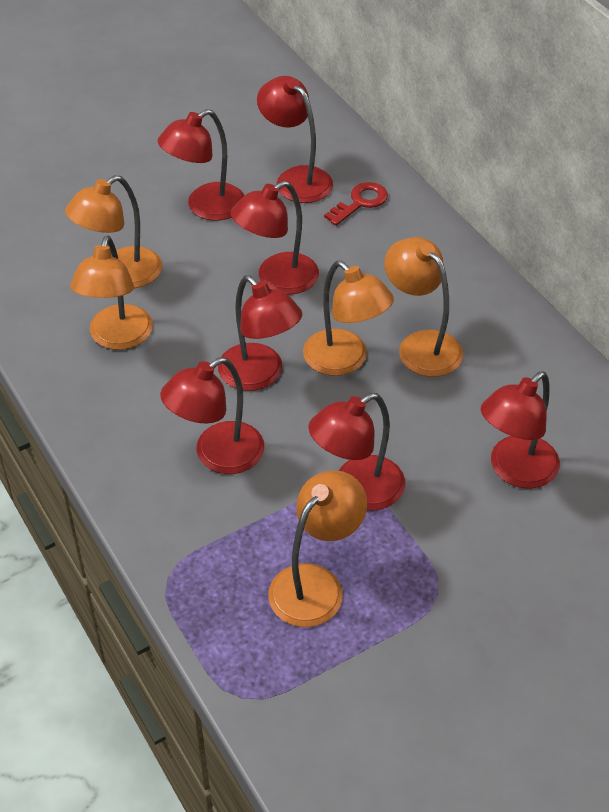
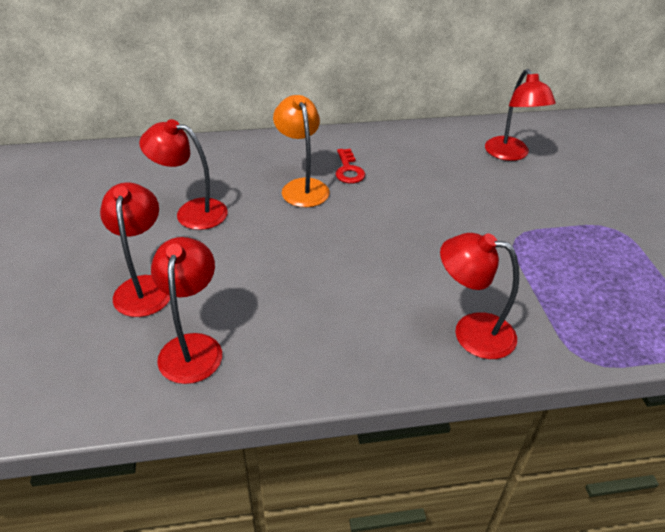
orange lamp: 5 -> 1
red lamp: 7 -> 5

